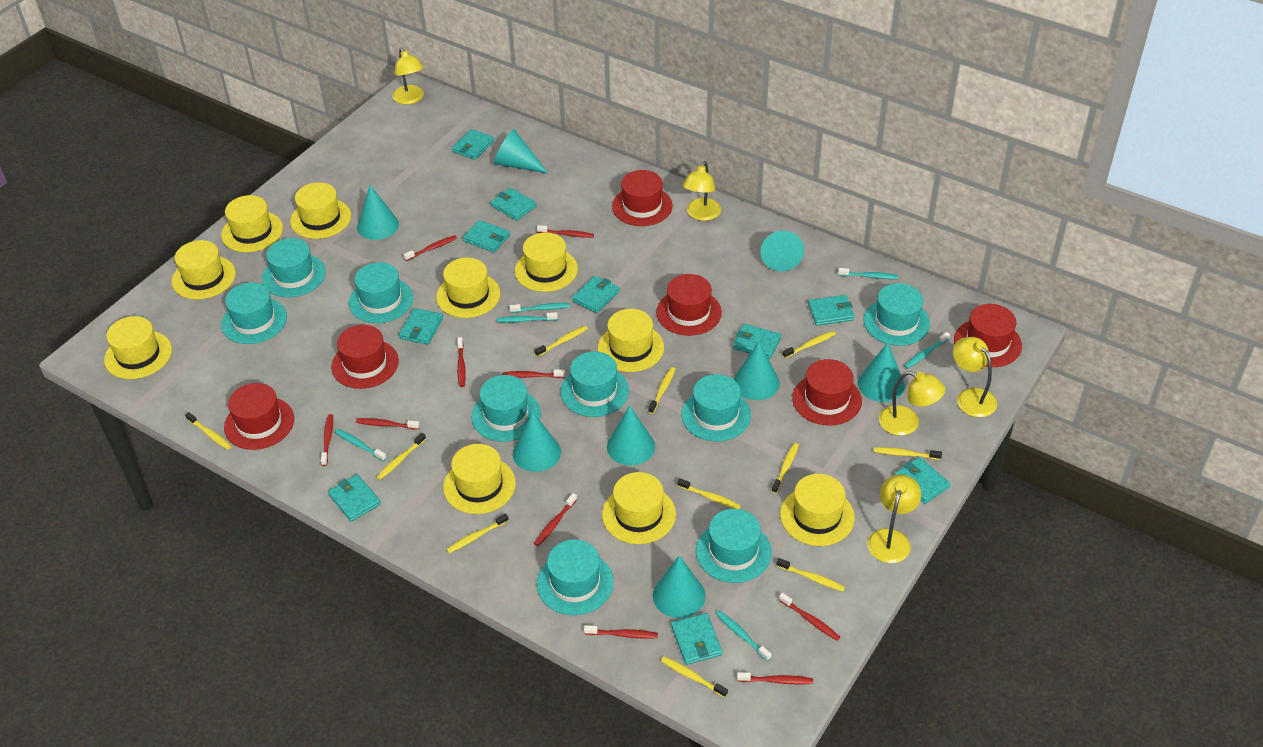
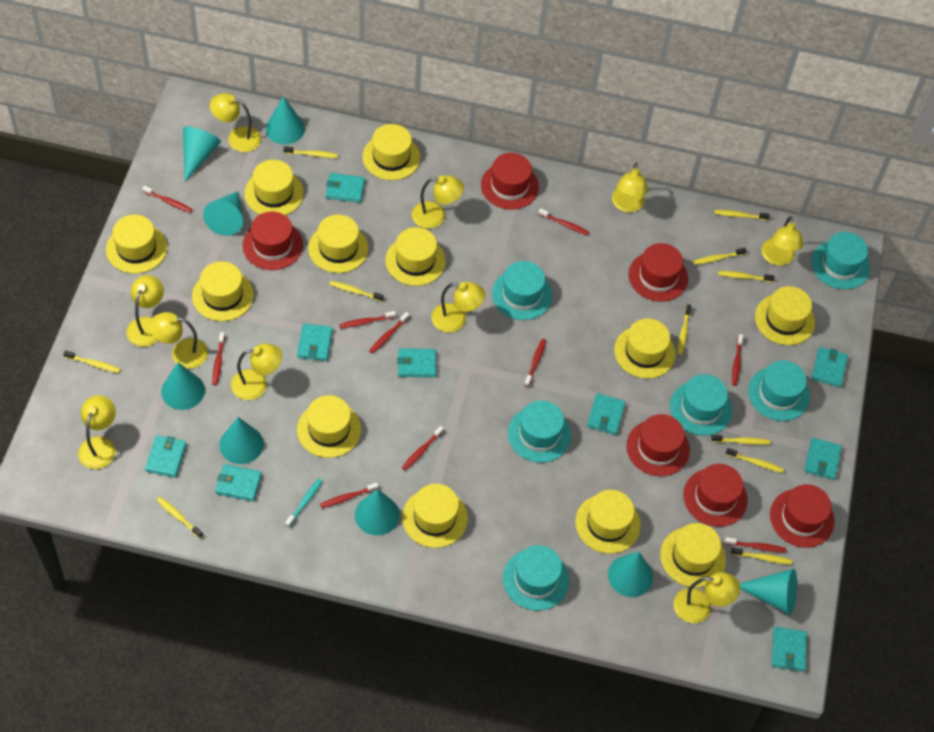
turquoise hat: 9 -> 6
turquoise toothbrush: 6 -> 1
turquoise wallet: 10 -> 9
yellow hat: 10 -> 12
yellow lamp: 5 -> 10

